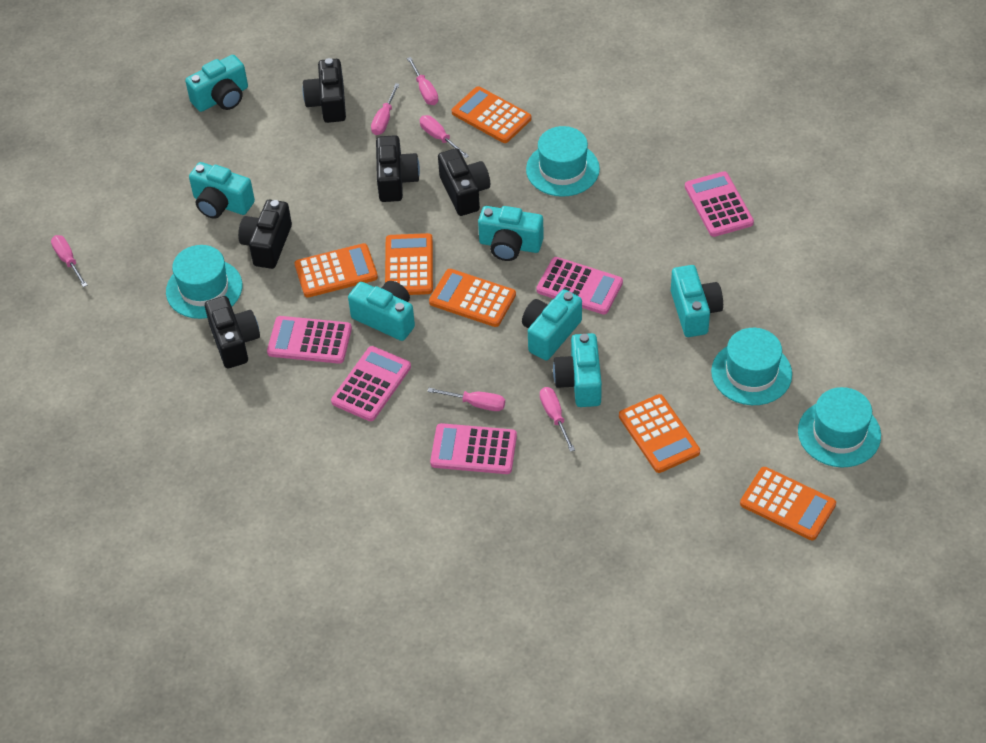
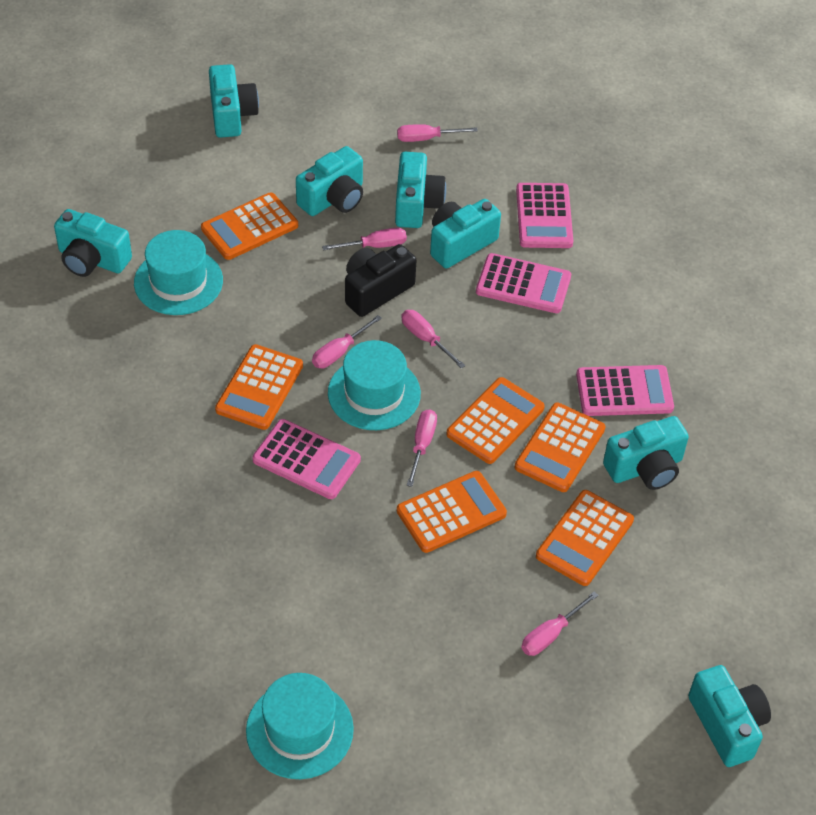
black camera: 5 -> 1
pink calculator: 5 -> 4
turquoise hat: 4 -> 3

